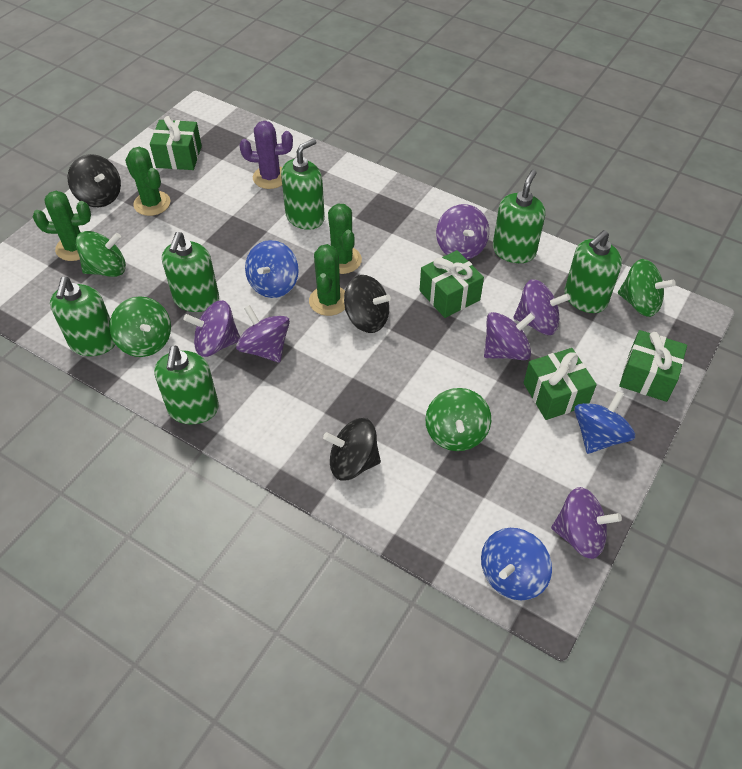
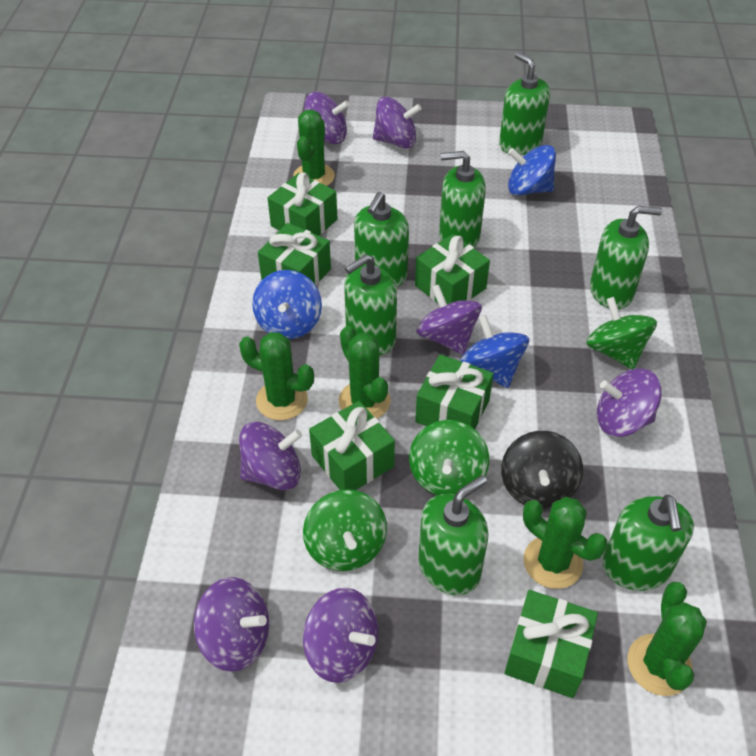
black spinning top: 3 -> 1
green cactus: 4 -> 5
green gift: 4 -> 6
green soap dispenser: 6 -> 7
green spinning top: 4 -> 3
purple cactus: 1 -> 0
purple spinning top: 6 -> 7

